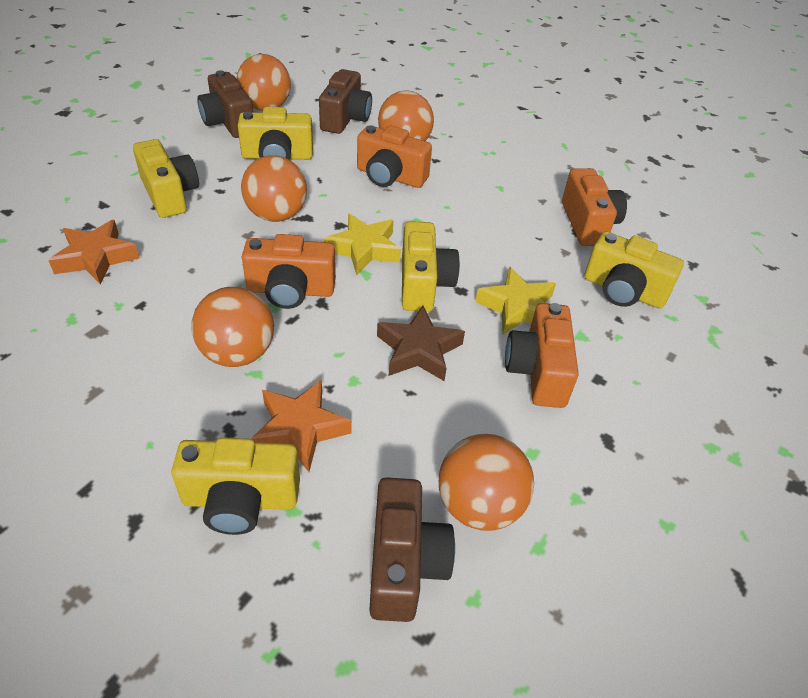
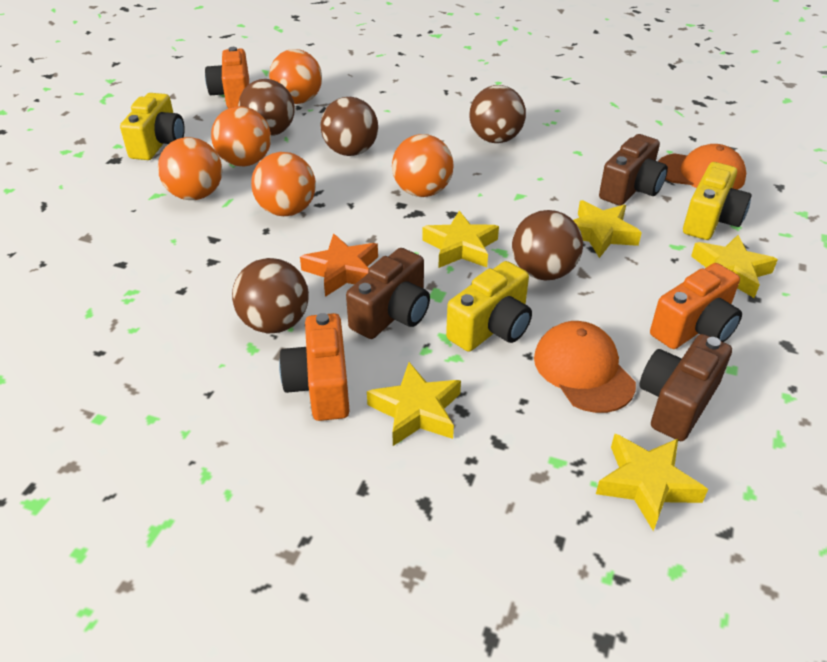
brown ball: 0 -> 5
brown star: 1 -> 0
orange camera: 4 -> 3
orange cap: 0 -> 2
orange star: 2 -> 1
yellow camera: 5 -> 3
yellow star: 2 -> 5

